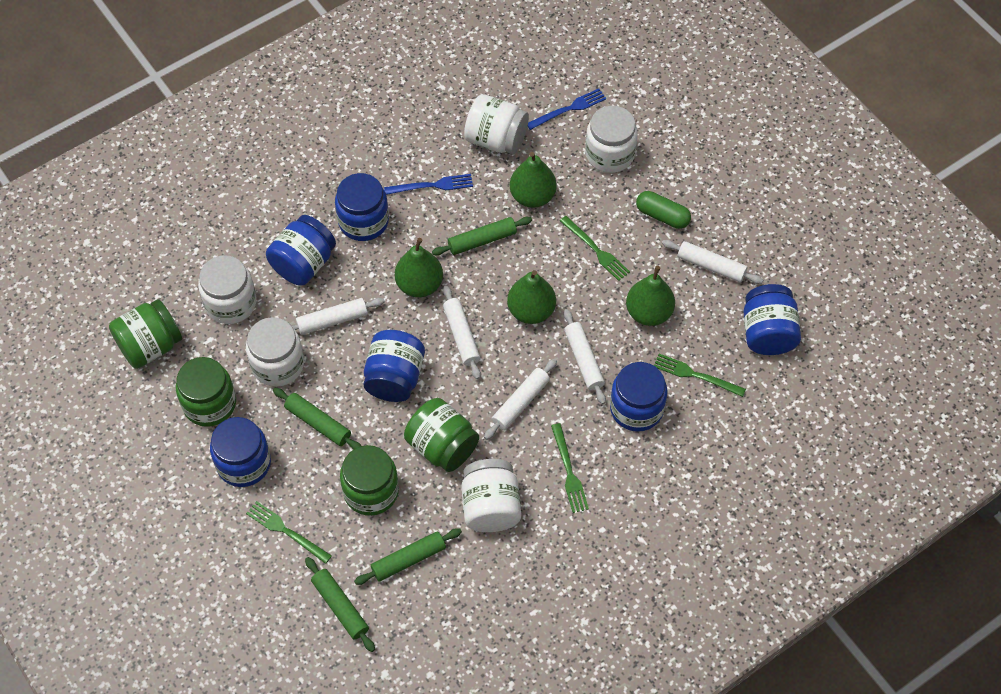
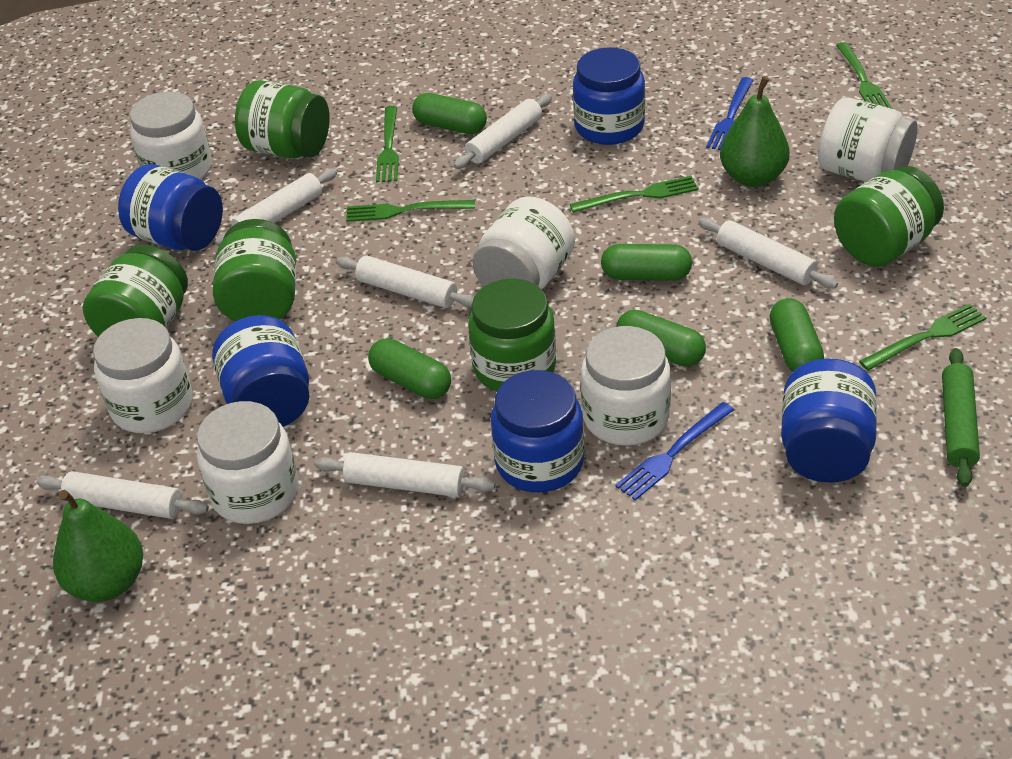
blue jar: 6 -> 5
green capsule: 1 -> 5
green fork: 4 -> 5
green jar: 4 -> 5
green pear: 4 -> 2
green rolling pin: 4 -> 1
white jar: 5 -> 6
white rolling pin: 5 -> 6

